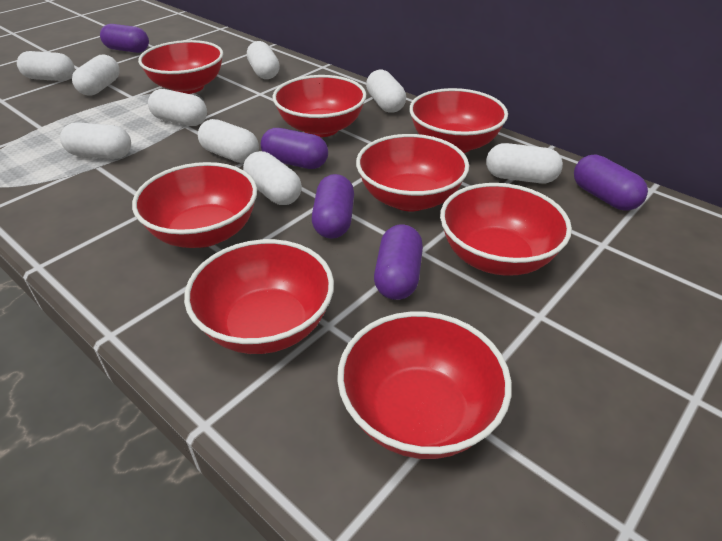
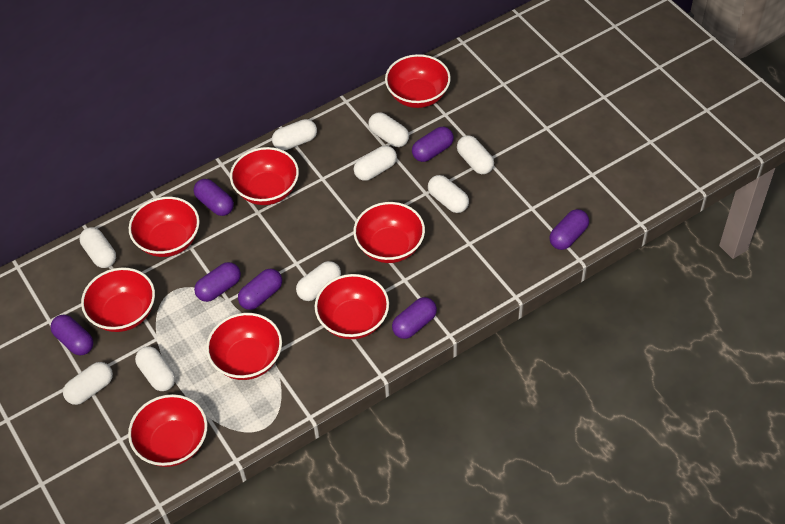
purple capsule: 5 -> 7

